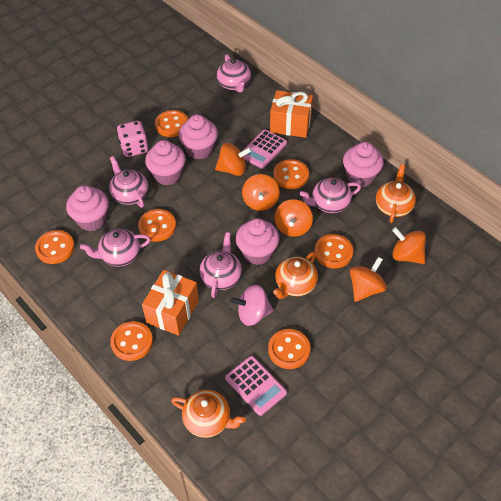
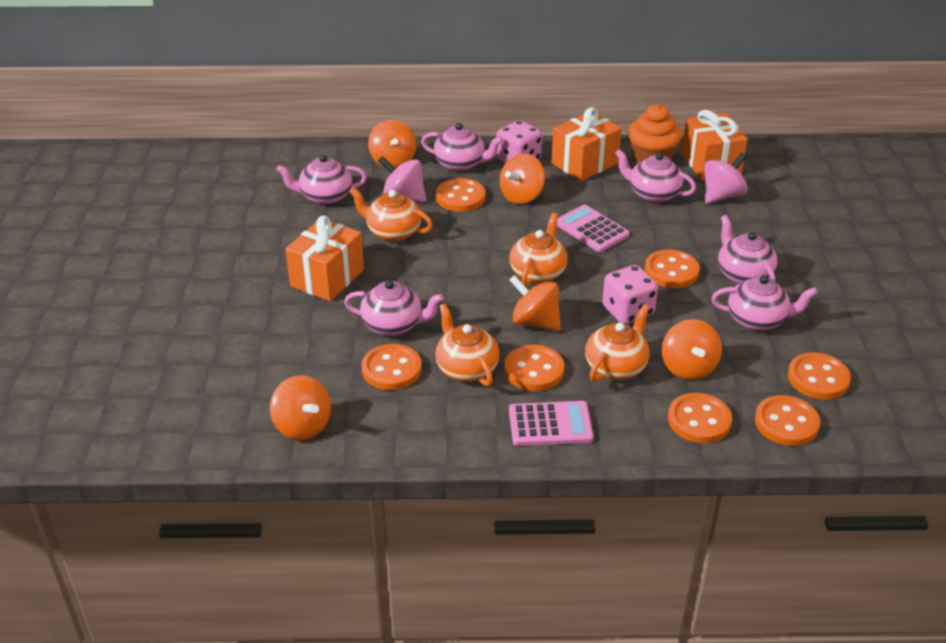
orange cupcake: 0 -> 1
orange gift: 2 -> 3
orange teapot: 3 -> 4
pink cupcake: 5 -> 0
pink dice: 1 -> 2
pink spinning top: 1 -> 2
pink teapot: 5 -> 6

